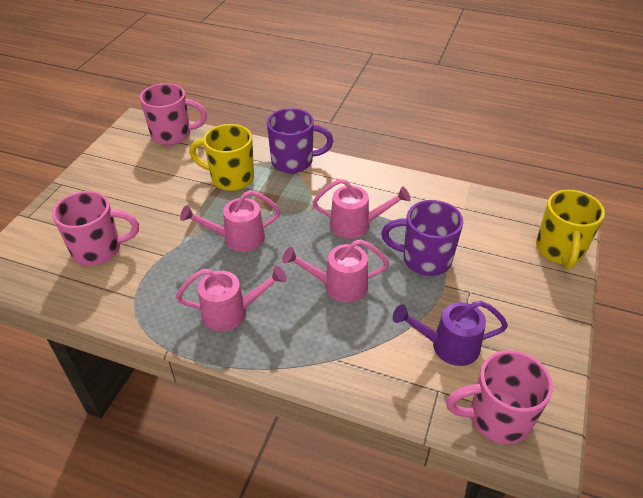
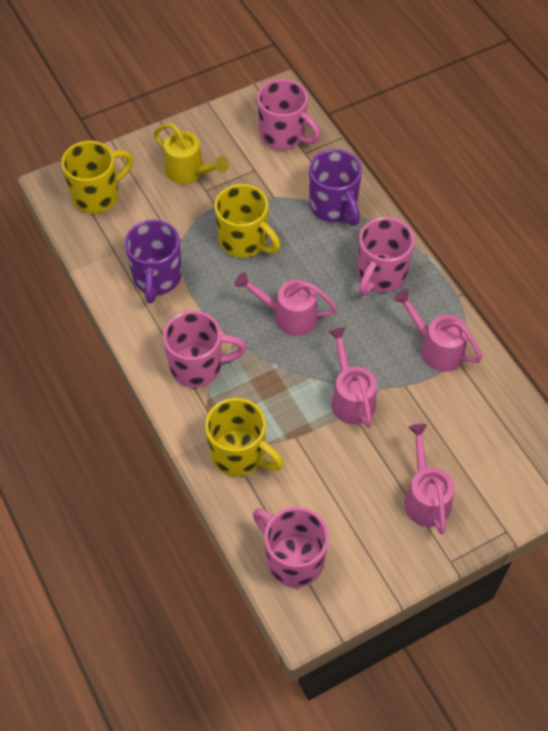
pink mug: 3 -> 4
purple watering can: 1 -> 0
yellow mug: 2 -> 3
yellow watering can: 0 -> 1

